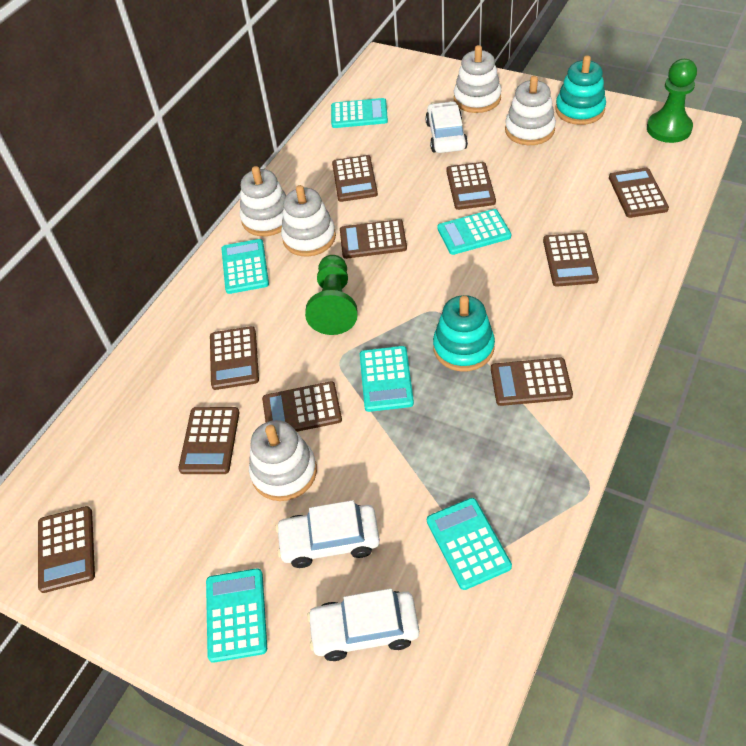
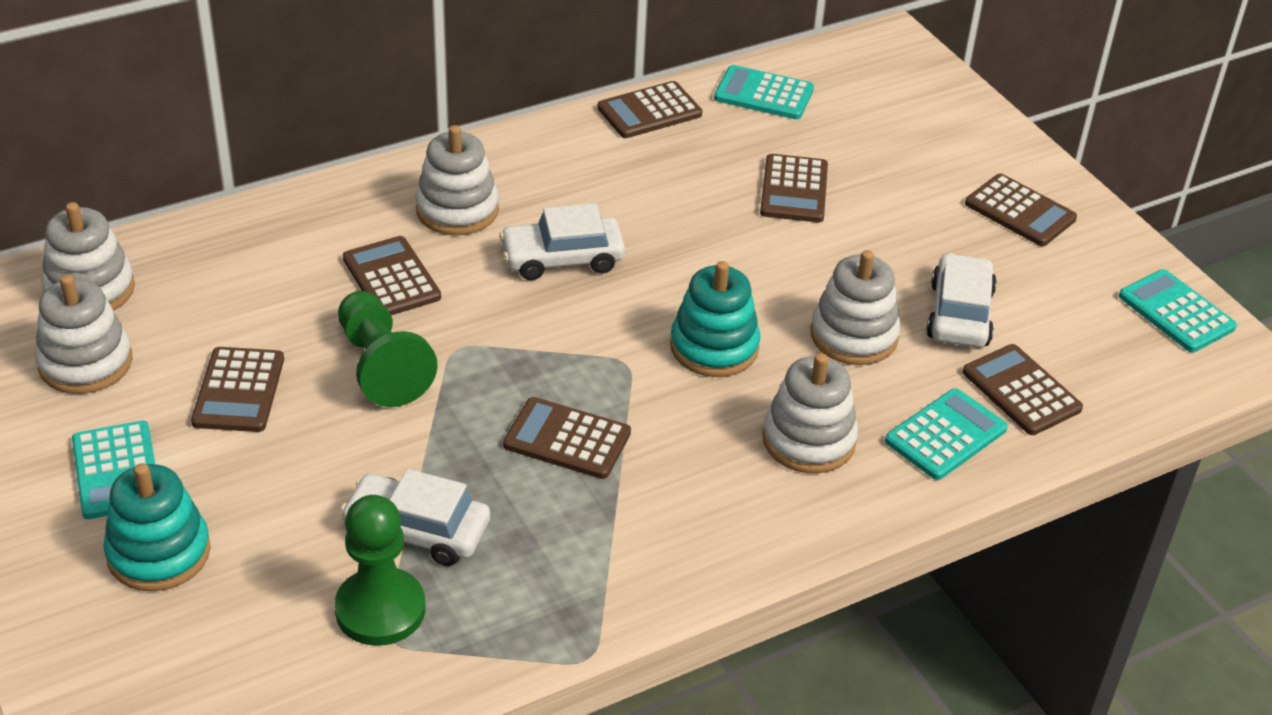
brown calculator: 10 -> 7
turquoise calculator: 6 -> 4

